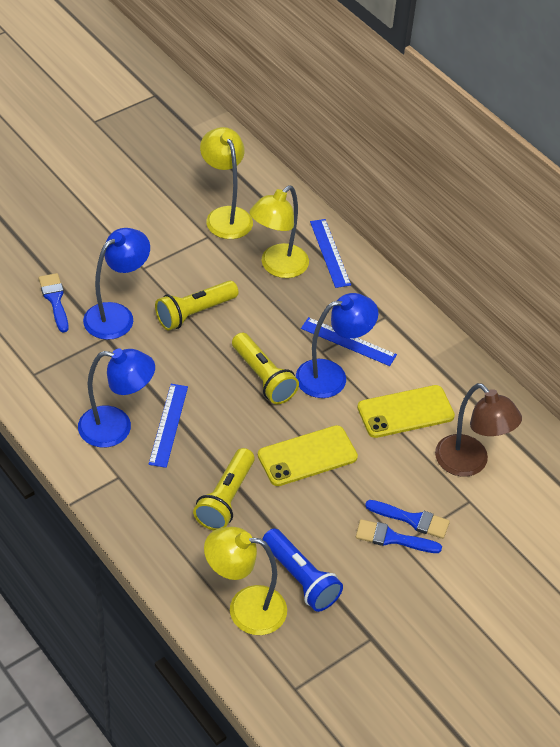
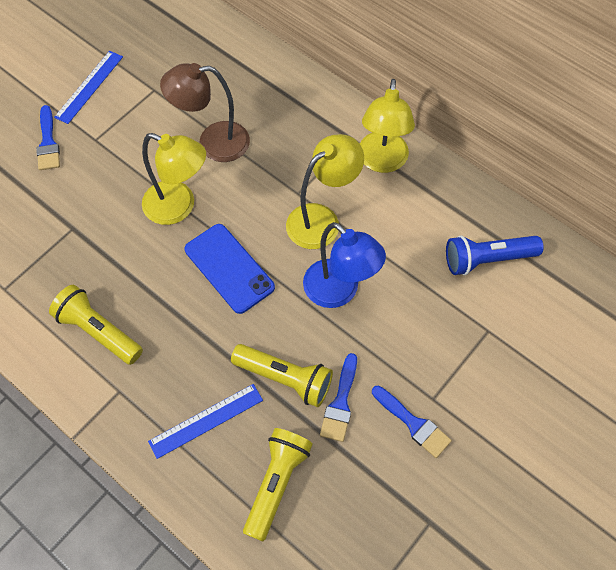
blue lamp: 3 -> 1
blue phone: 0 -> 1
blue ruler: 3 -> 2
yellow phone: 2 -> 0

